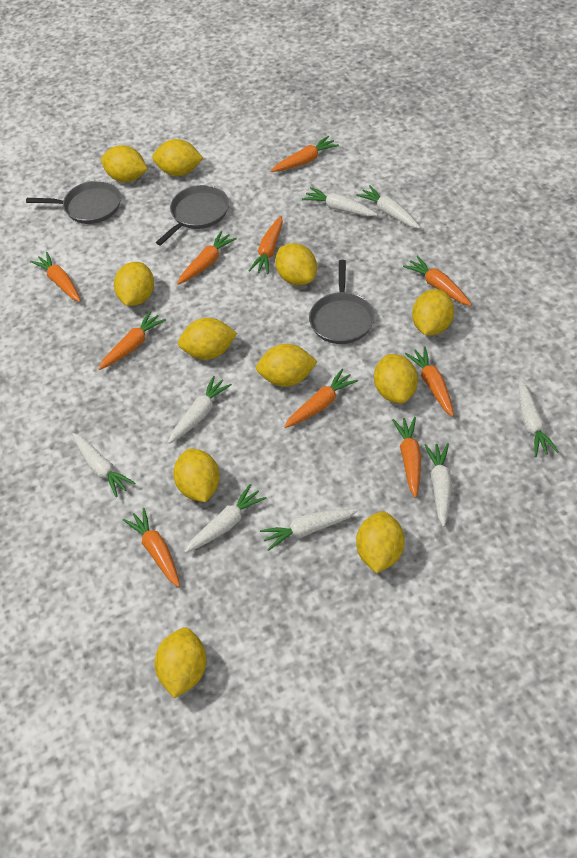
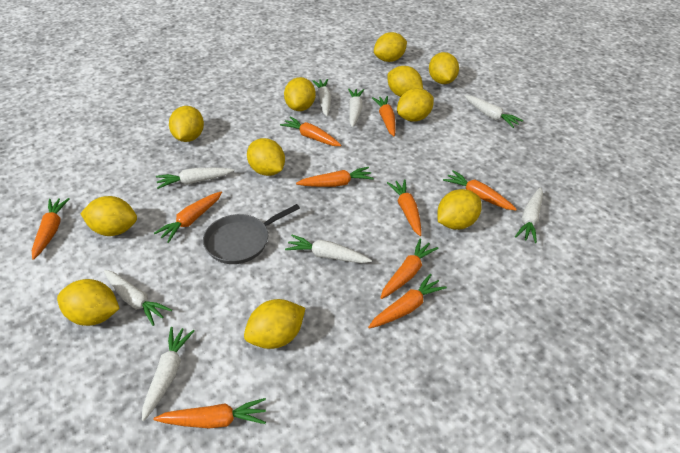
grey pan: 3 -> 1

